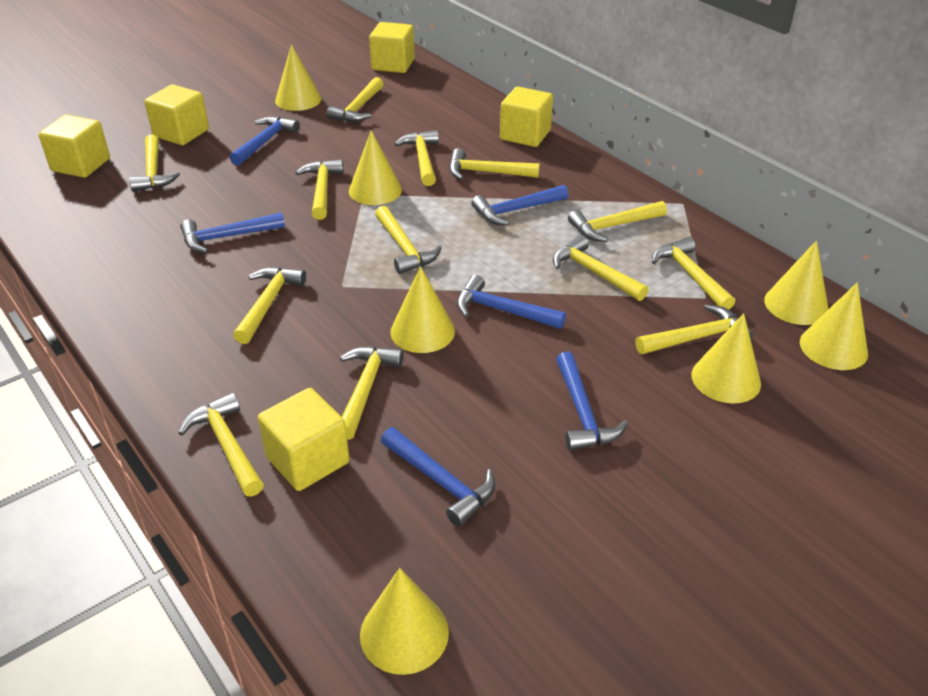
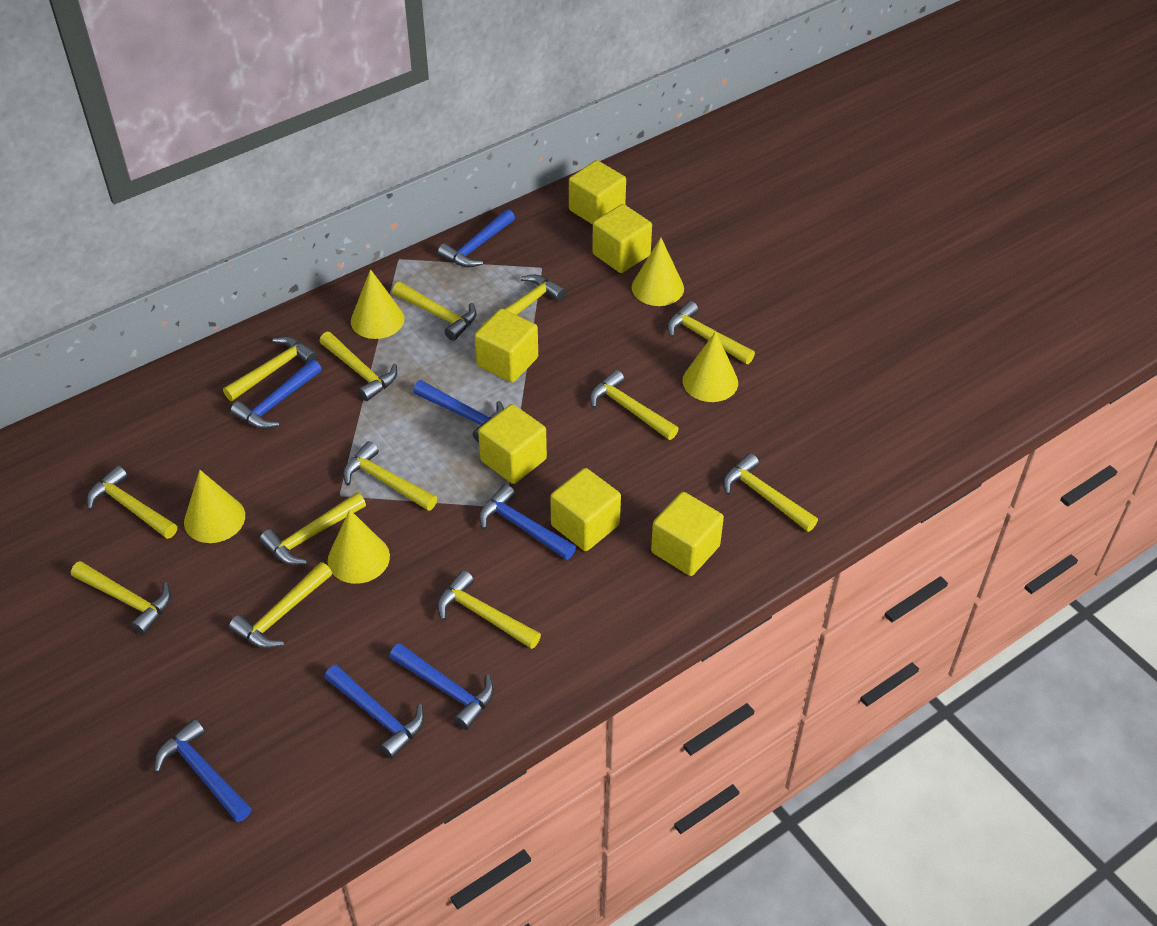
blue hammer: 6 -> 7
yellow cone: 7 -> 5
yellow cube: 5 -> 6

